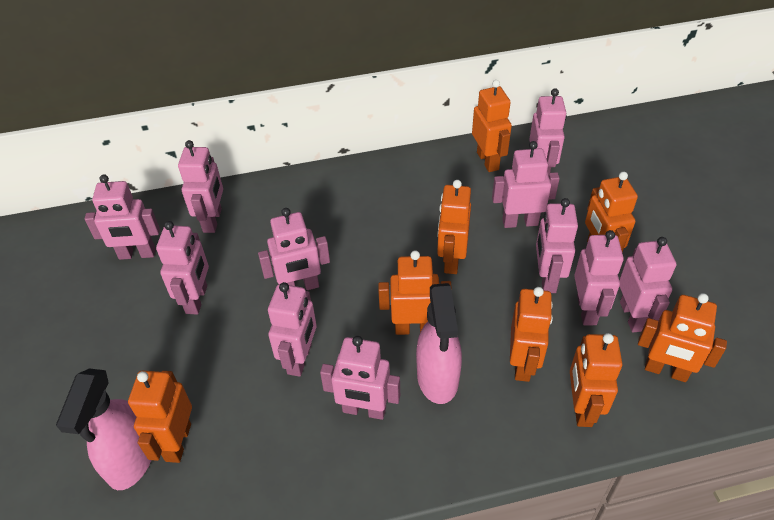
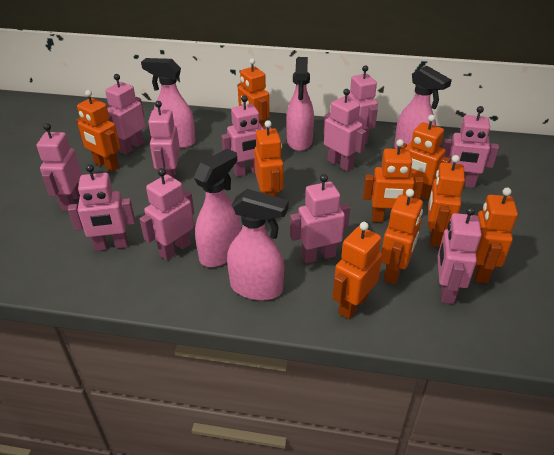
orange robot: 8 -> 9
pink spray bottle: 2 -> 5

